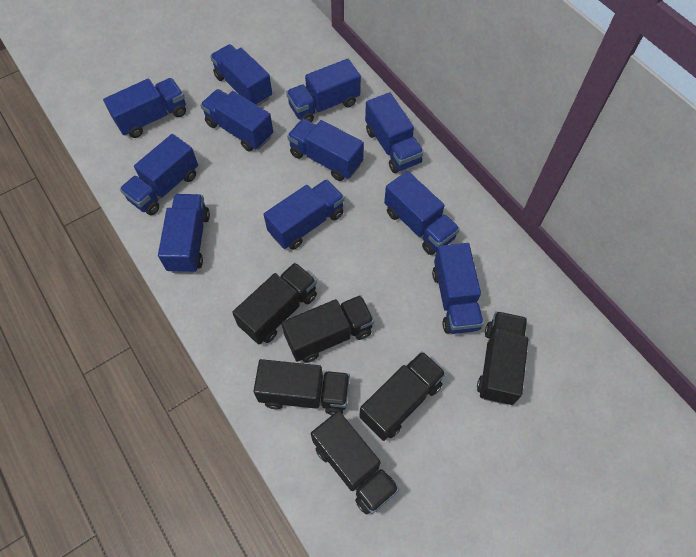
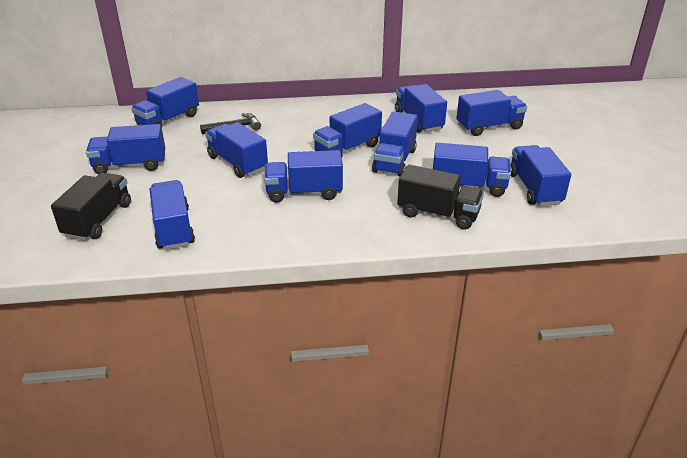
black hammer: 0 -> 1
black truck: 6 -> 2

